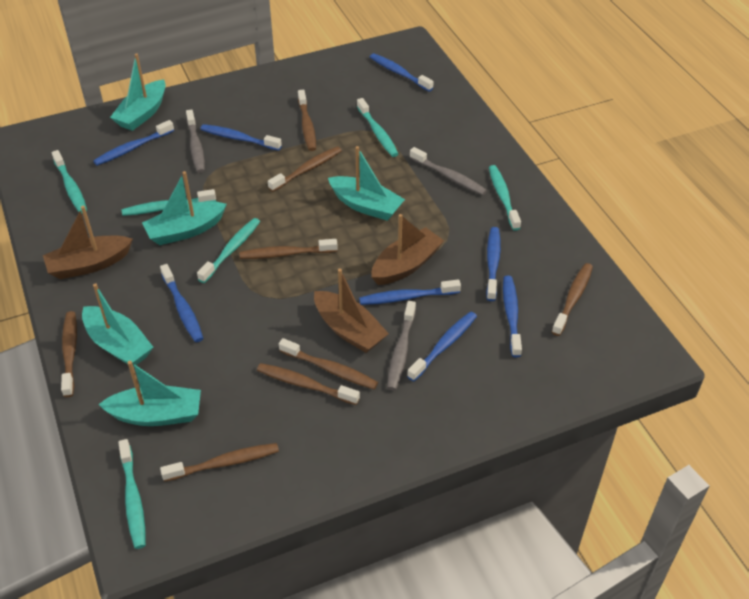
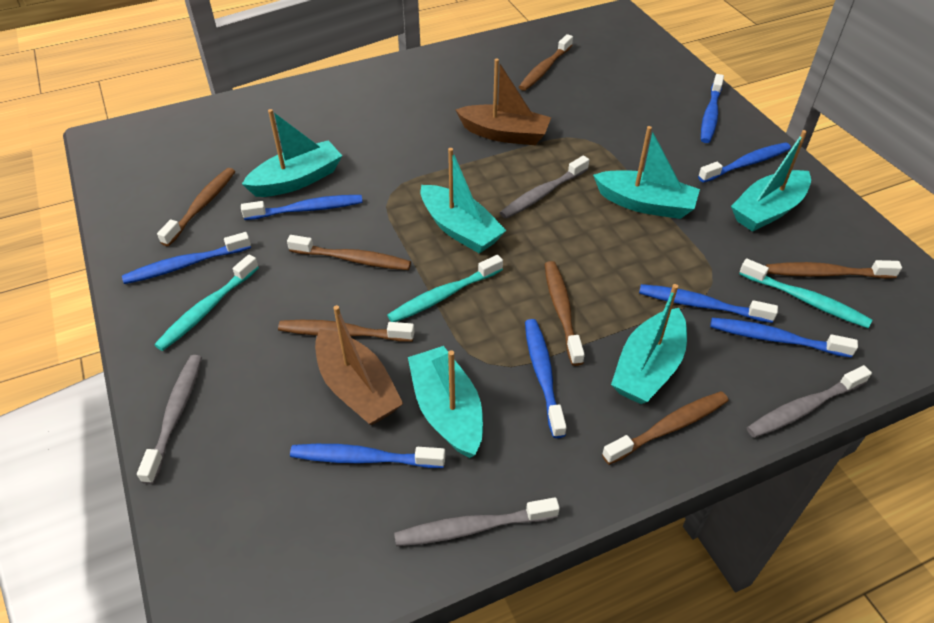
brown boat: 3 -> 2
brown toothbrush: 8 -> 7
grey toothbrush: 3 -> 4
turquoise boat: 5 -> 6
turquoise toothbrush: 6 -> 3

